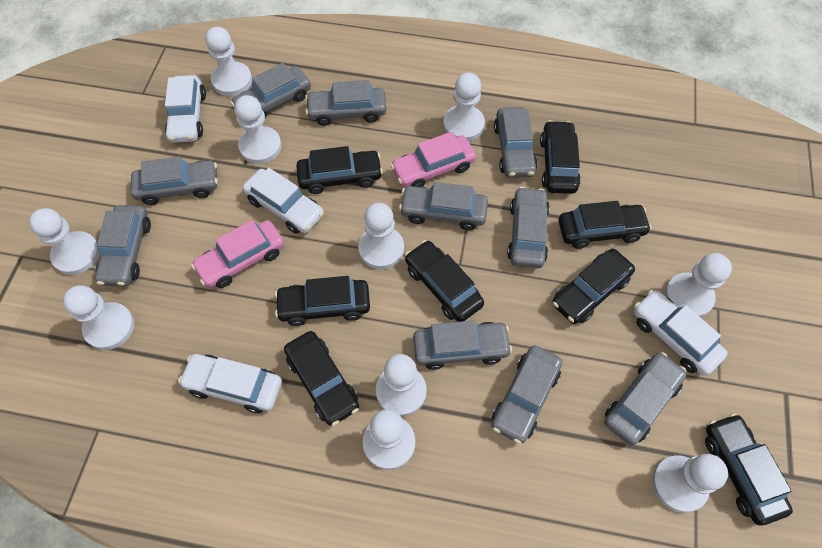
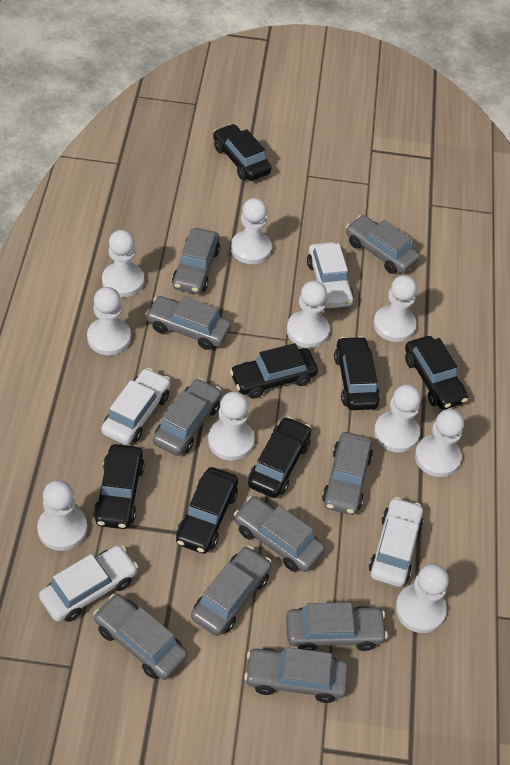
black car: 8 -> 7
pink car: 2 -> 0

